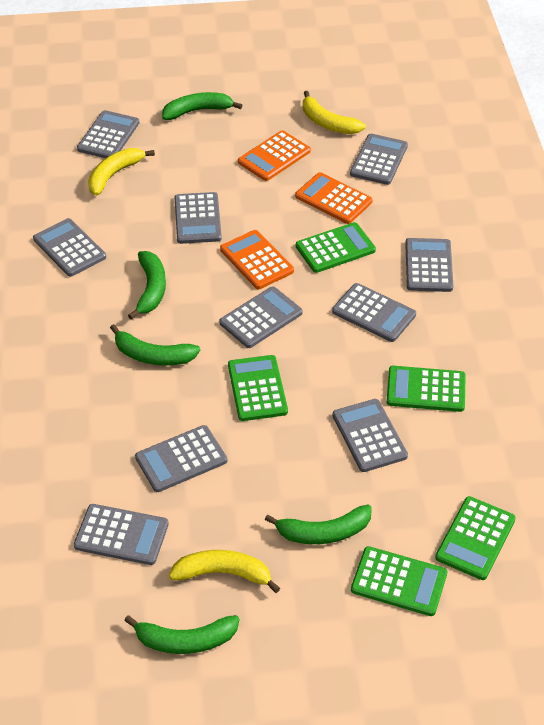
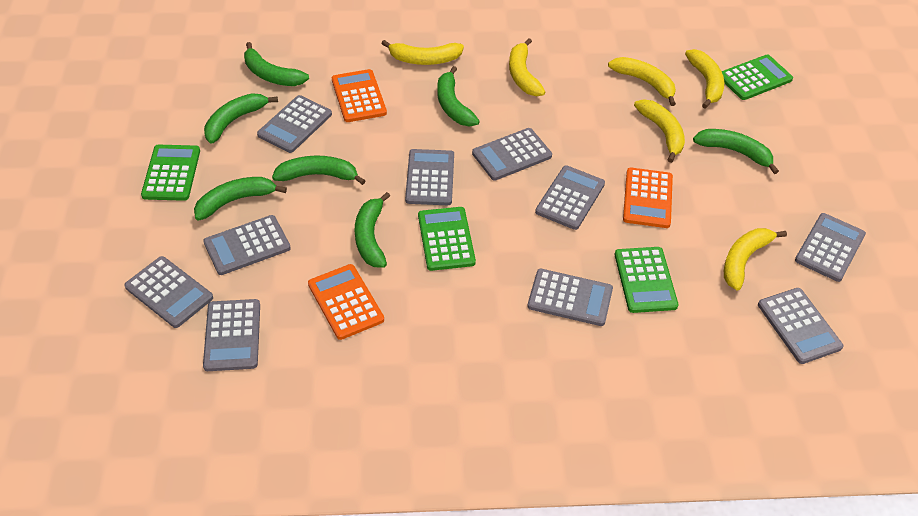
green banana: 5 -> 7
green calculator: 5 -> 4
yellow banana: 3 -> 6

